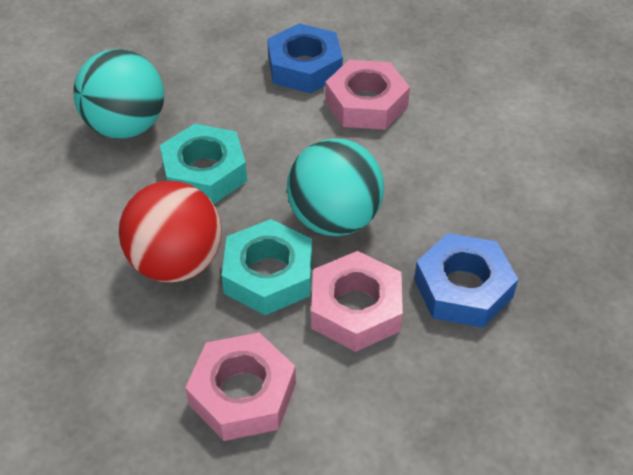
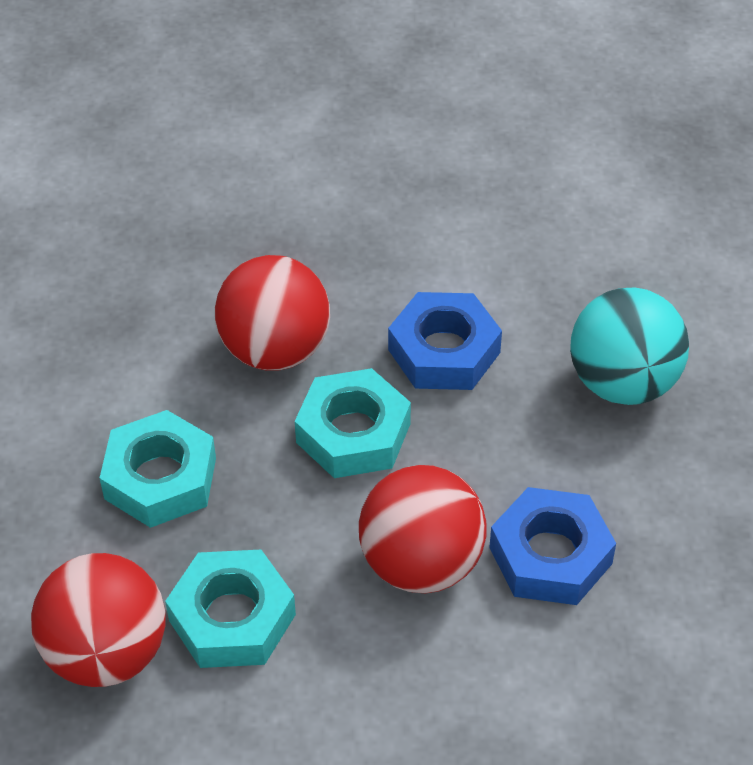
pink nut: 3 -> 0
red ball: 1 -> 3
turquoise ball: 2 -> 1
turquoise nut: 2 -> 3

